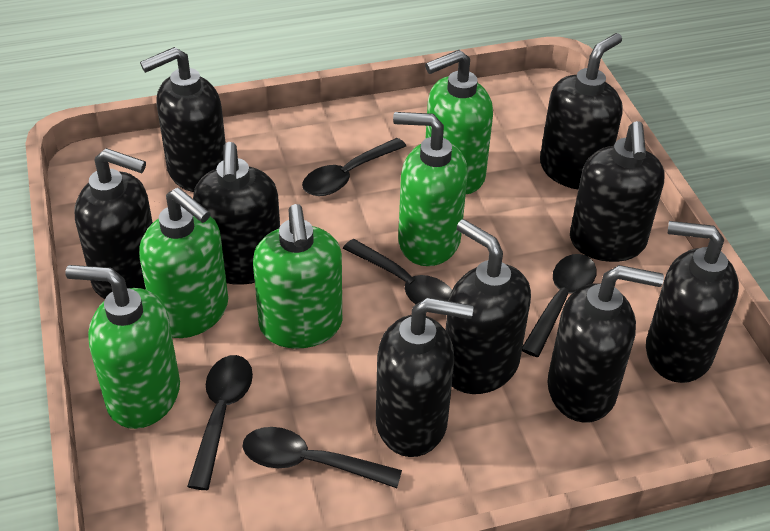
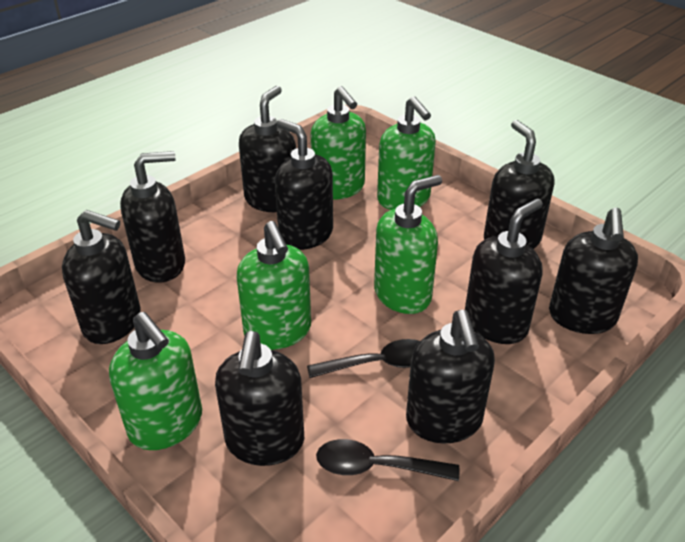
black spoon: 5 -> 2

